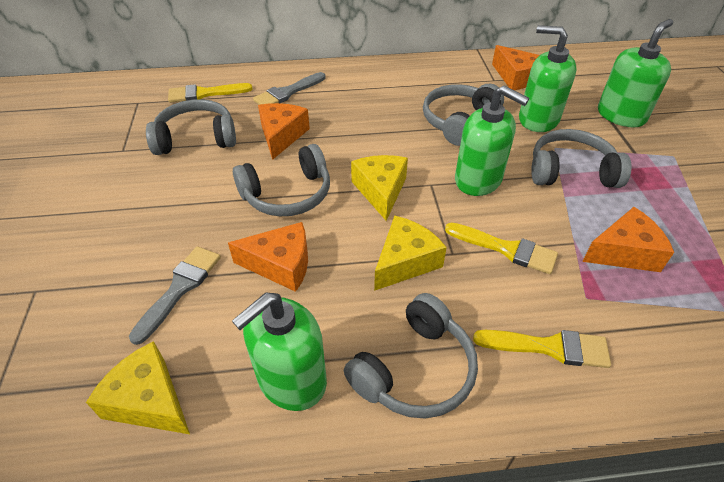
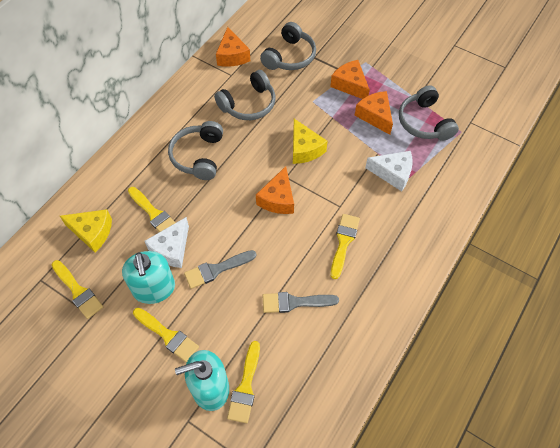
green soap dispenser: 4 -> 0
grey headphones: 5 -> 4
turquoise soap dispenser: 0 -> 2
white cheese: 0 -> 2
yellow brush: 3 -> 5
yellow cheese: 3 -> 2

